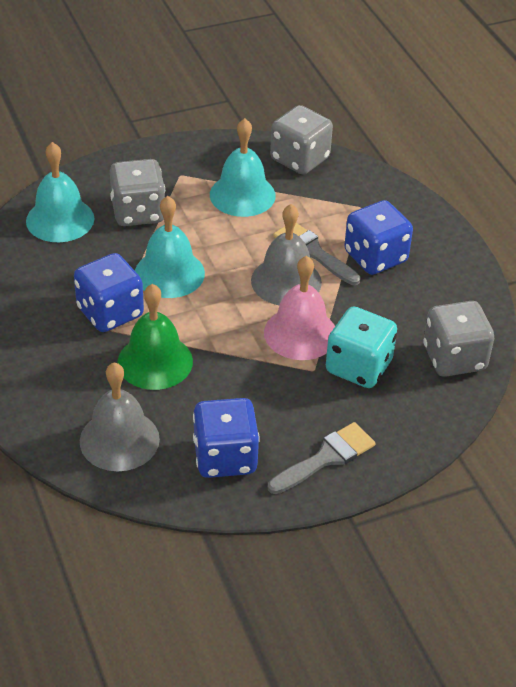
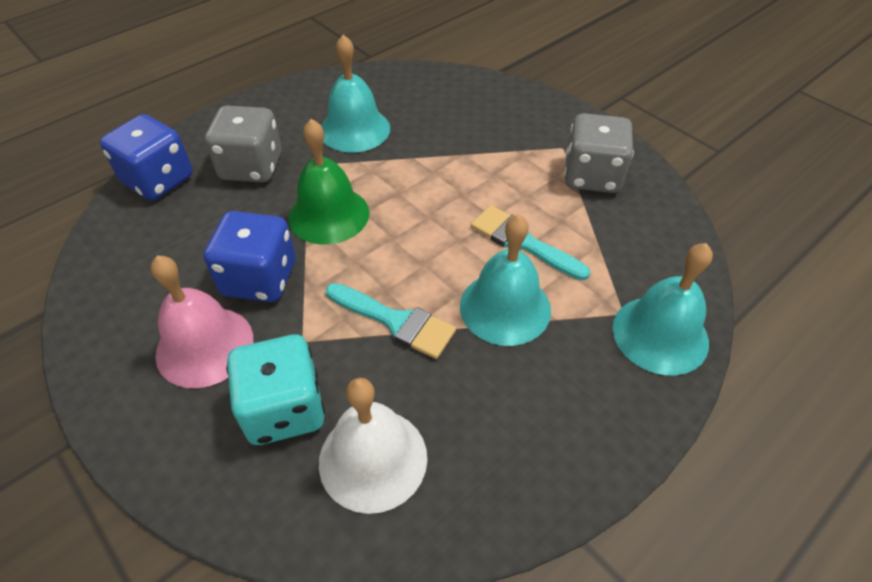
blue dice: 3 -> 2
grey bell: 2 -> 0
grey brush: 2 -> 0
grey dice: 3 -> 2
turquoise brush: 0 -> 2
white bell: 0 -> 1

